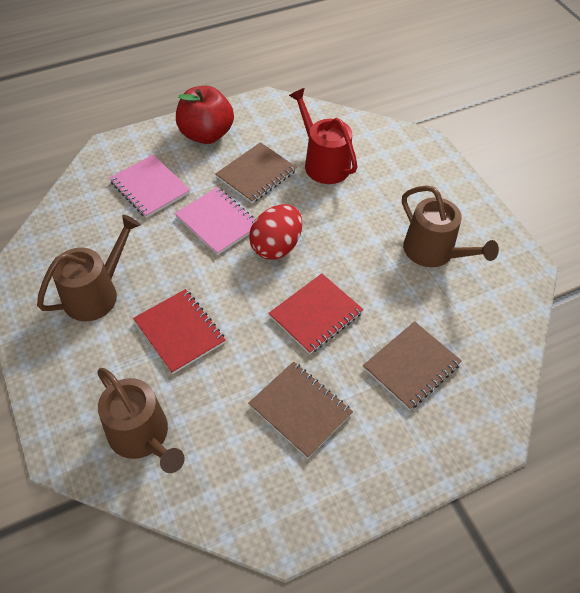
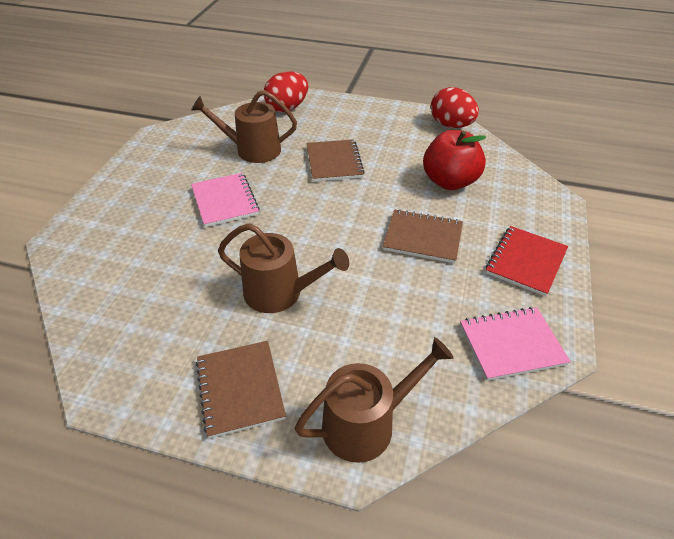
red egg: 1 -> 2
red notebook: 2 -> 1
red watering can: 1 -> 0

